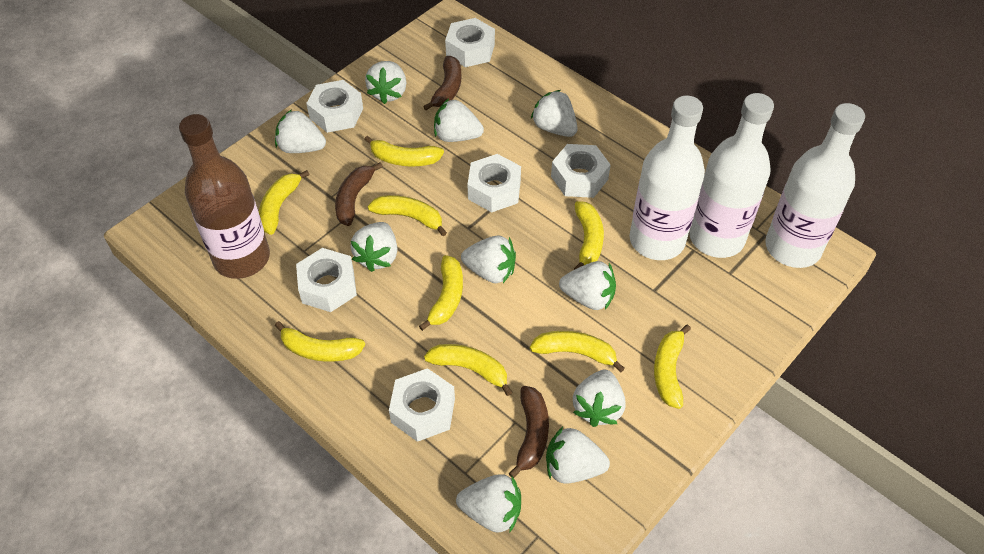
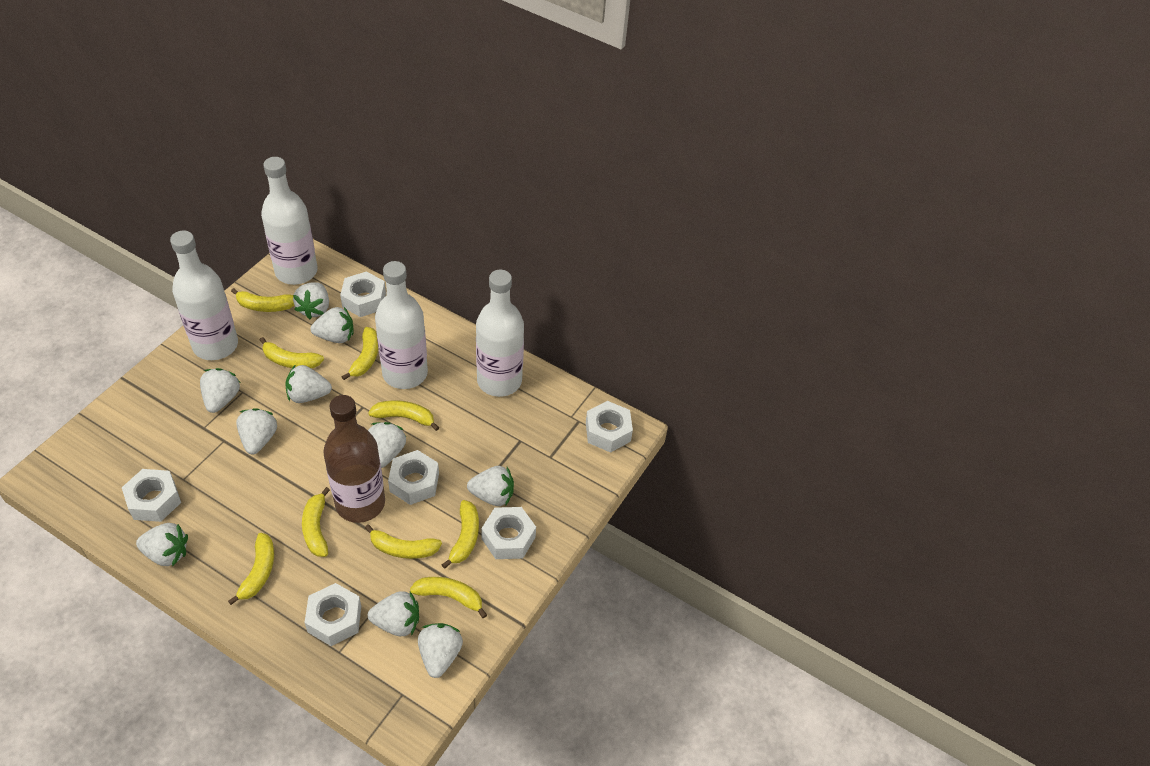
brown banana: 3 -> 0
white bottle: 3 -> 4

